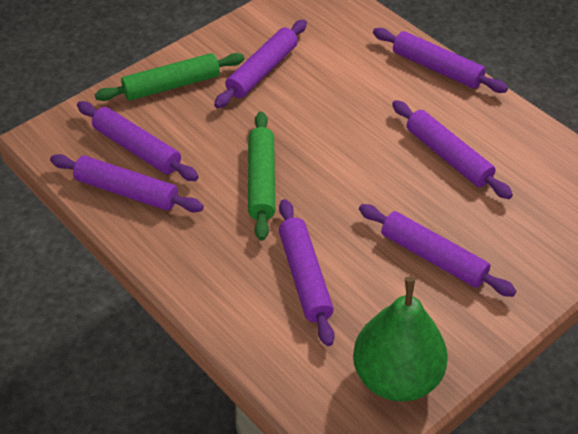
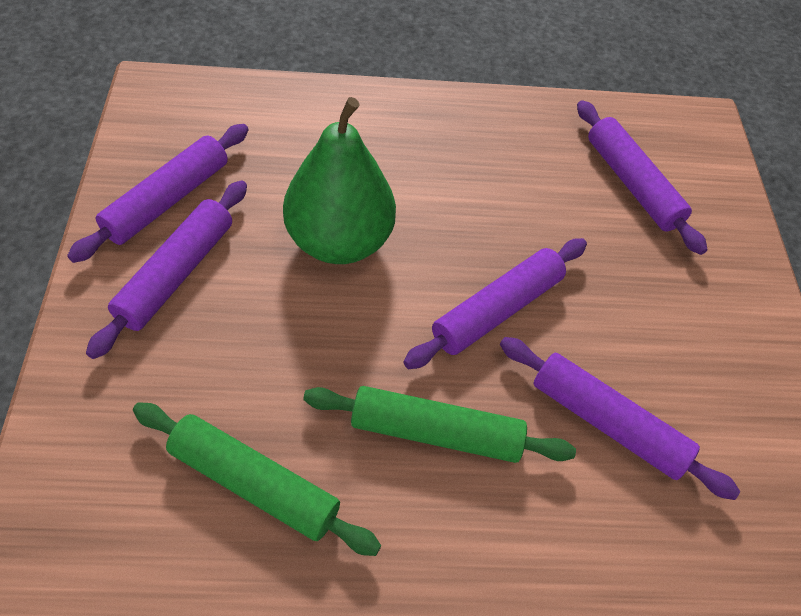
purple rolling pin: 7 -> 5

